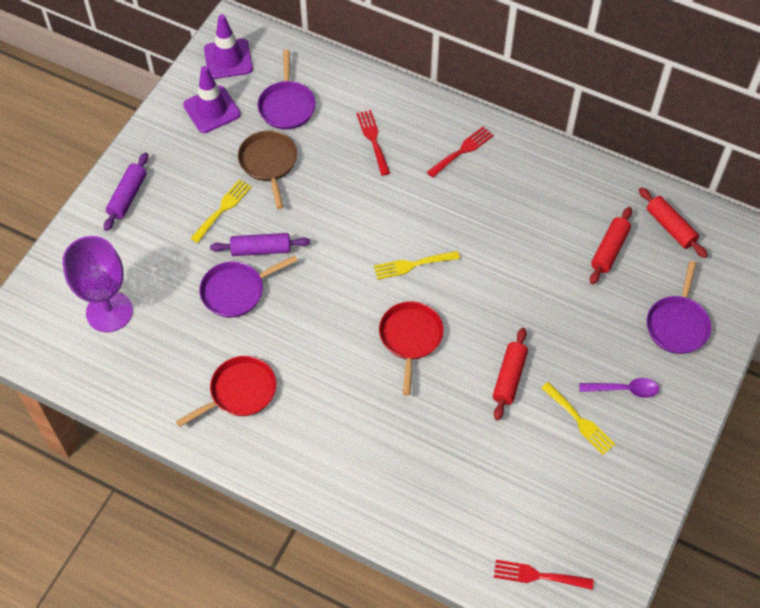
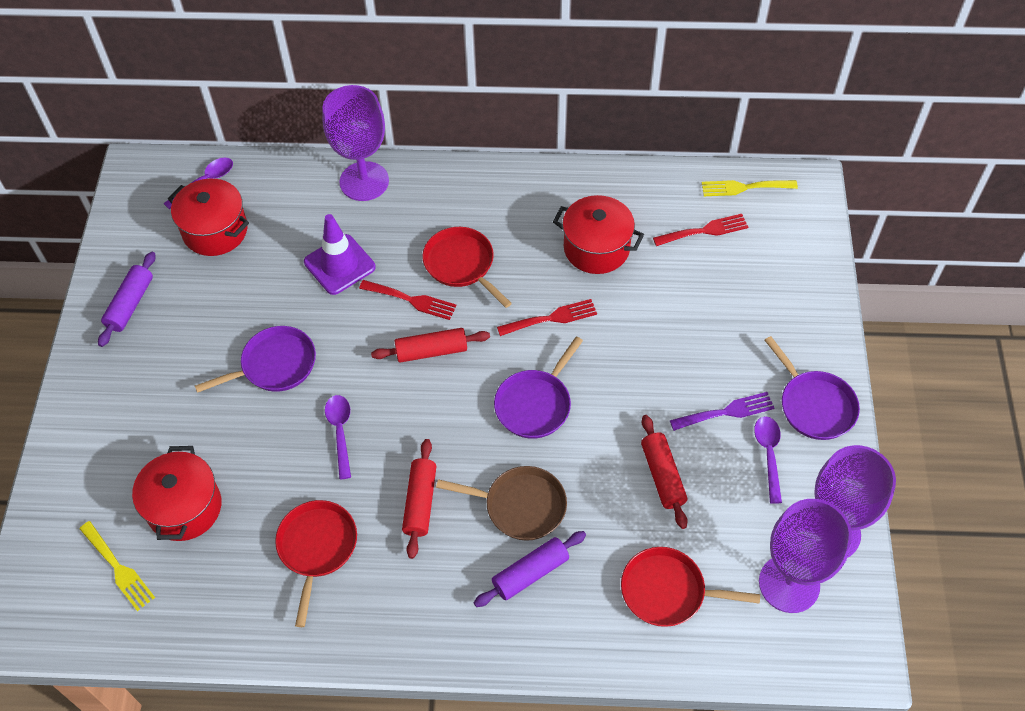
purple fork: 0 -> 1
purple goblet: 1 -> 3
purple spoon: 1 -> 3
purple traffic cone: 2 -> 1
red pan: 2 -> 3
red pot: 0 -> 3
yellow fork: 3 -> 2

